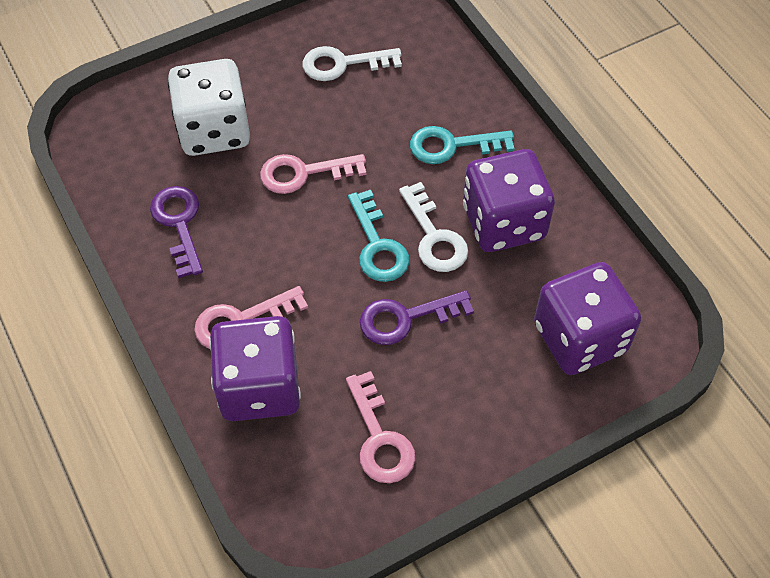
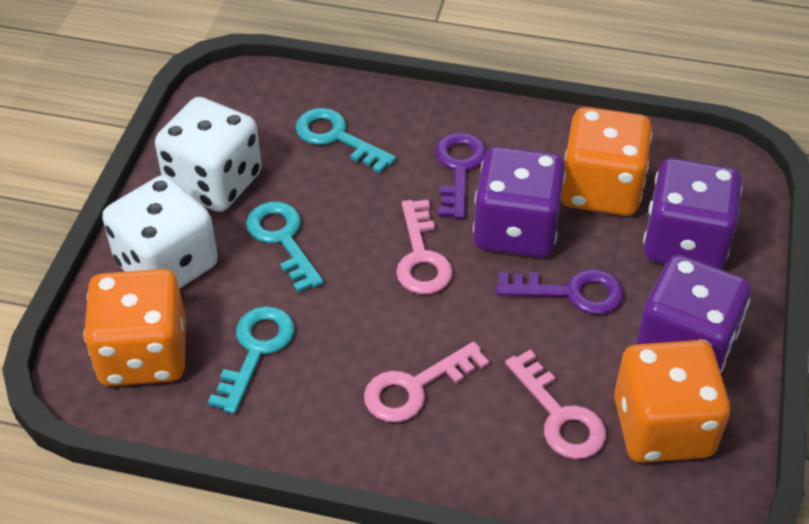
orange dice: 0 -> 3
turquoise key: 2 -> 3
white dice: 1 -> 2
white key: 2 -> 0

